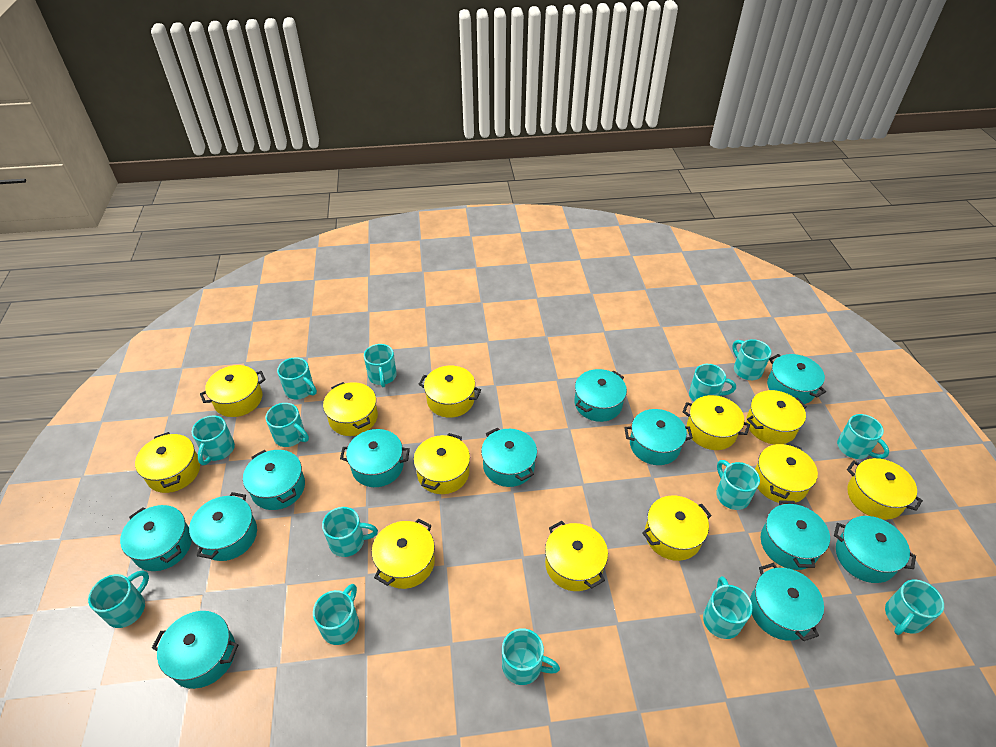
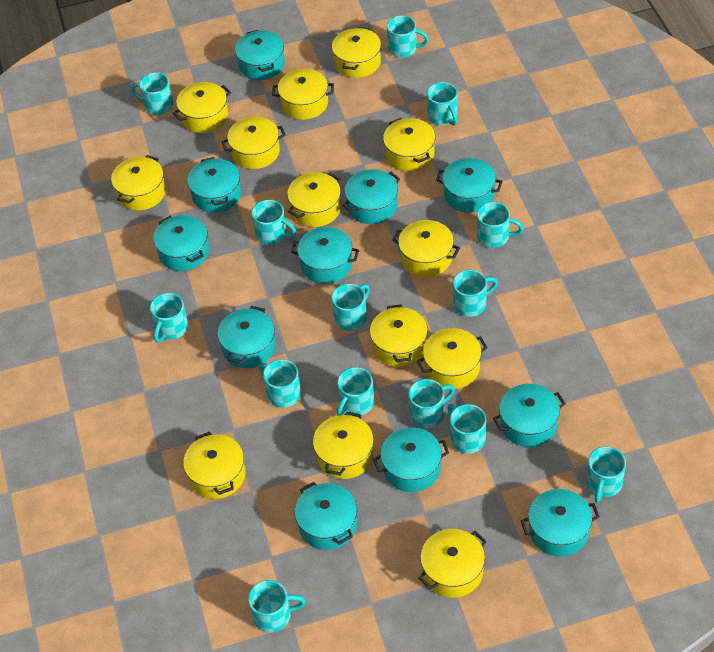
turquoise pot: 12 -> 11
yellow pot: 12 -> 13

